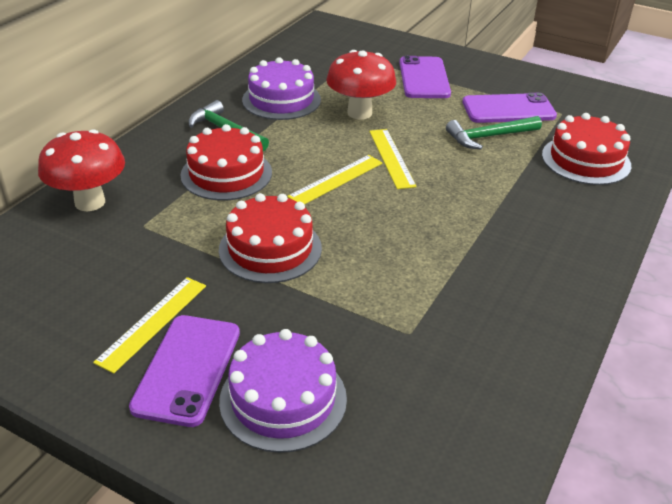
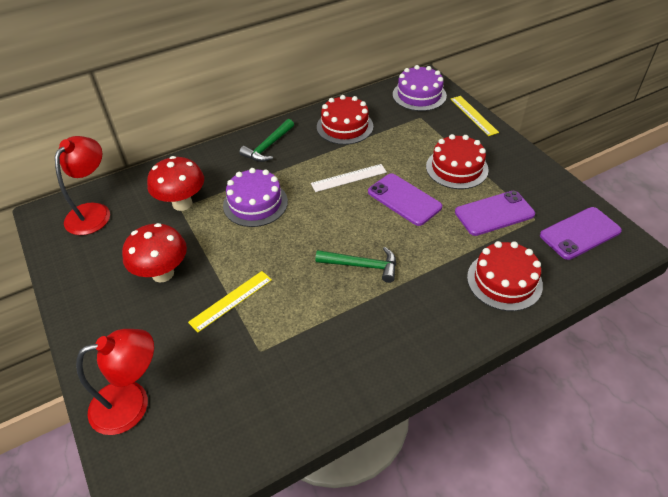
red lamp: 0 -> 2
white ruler: 0 -> 1
yellow ruler: 3 -> 2

